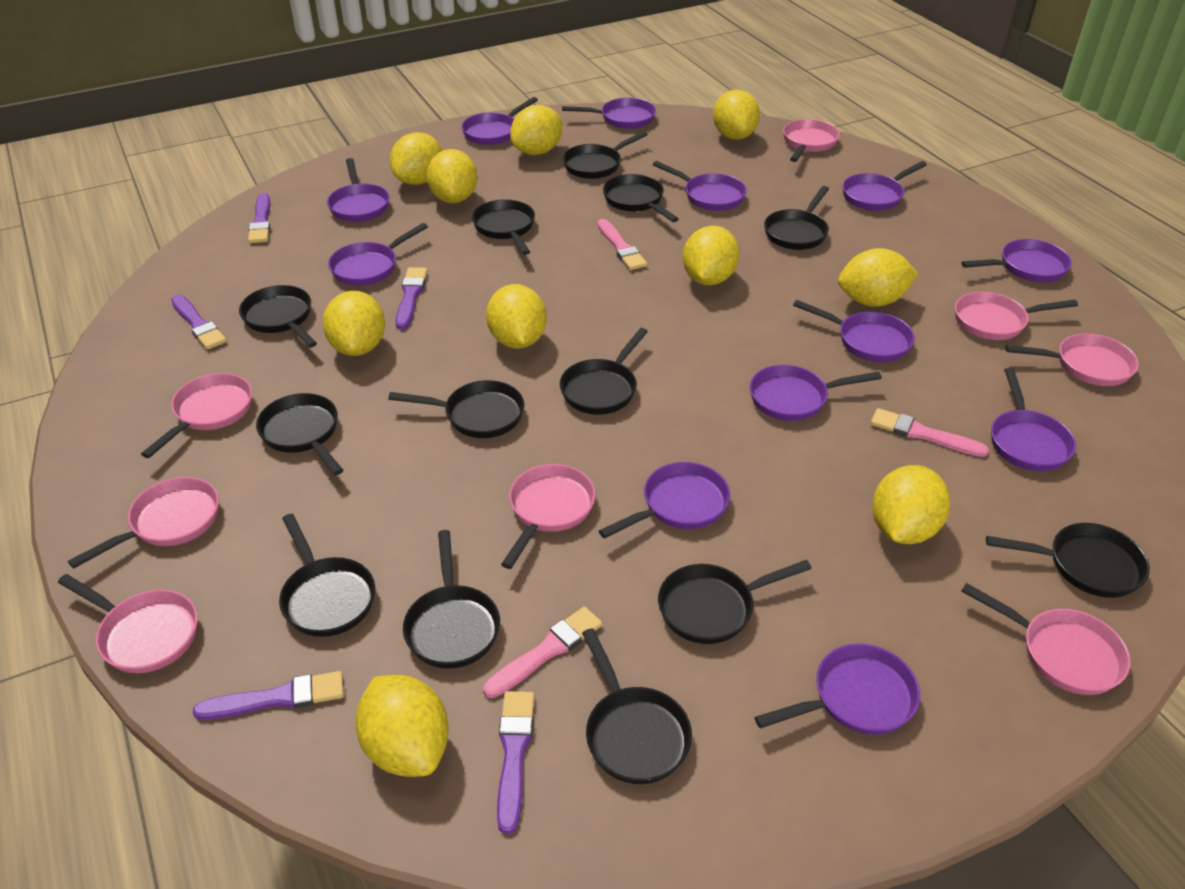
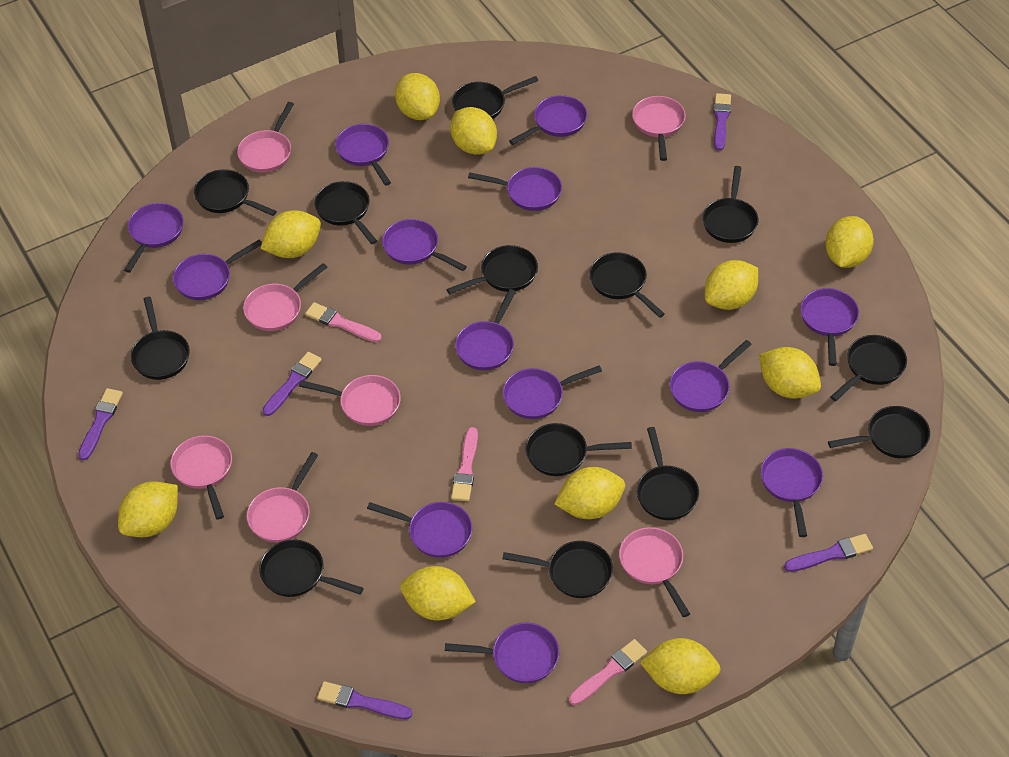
pink pan: 8 -> 7
purple pan: 12 -> 13

